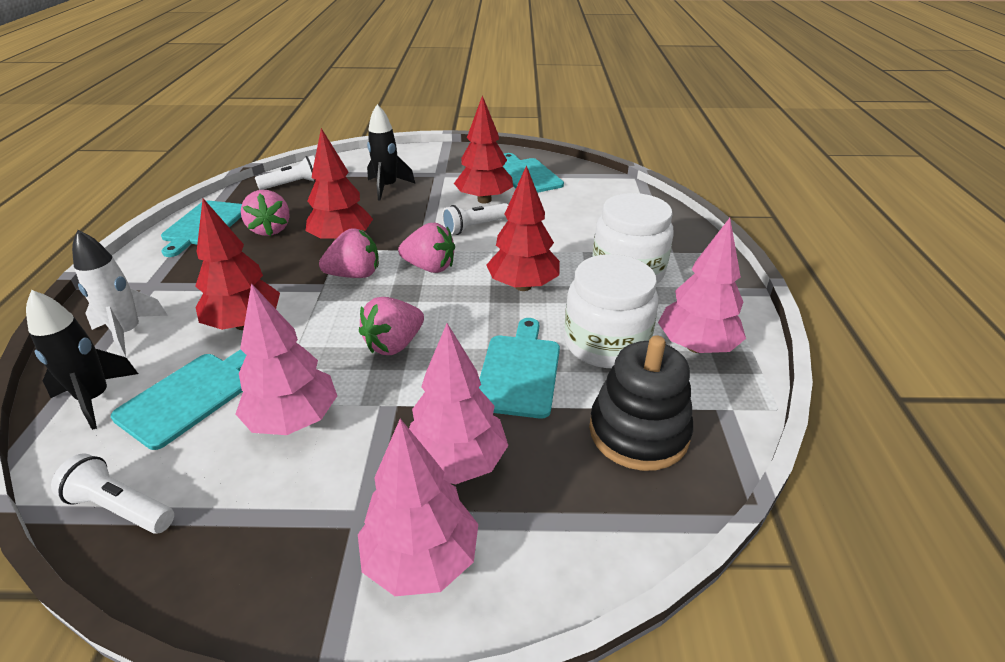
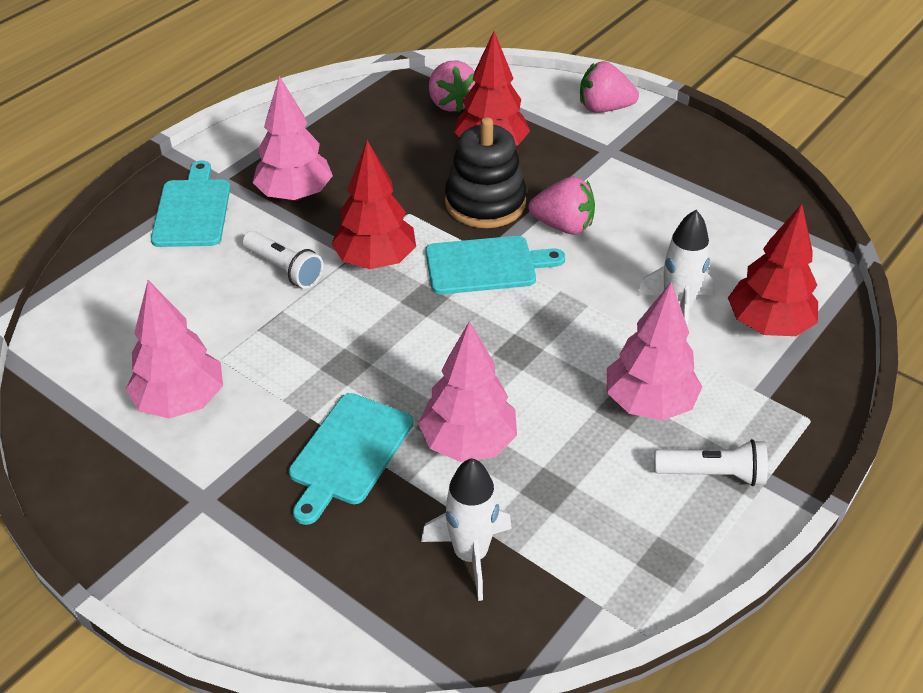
black rocket: 2 -> 0
pink strawberry: 4 -> 3
red tree: 4 -> 3
turquoise cutting board: 4 -> 3
white flashlight: 3 -> 2
white jar: 2 -> 0
white rocket: 1 -> 2

